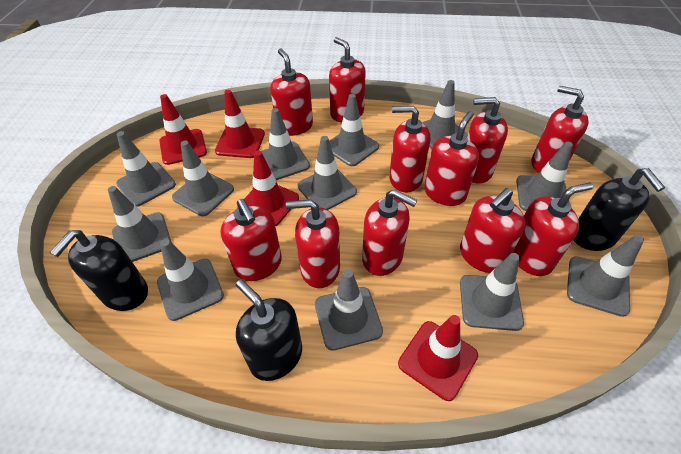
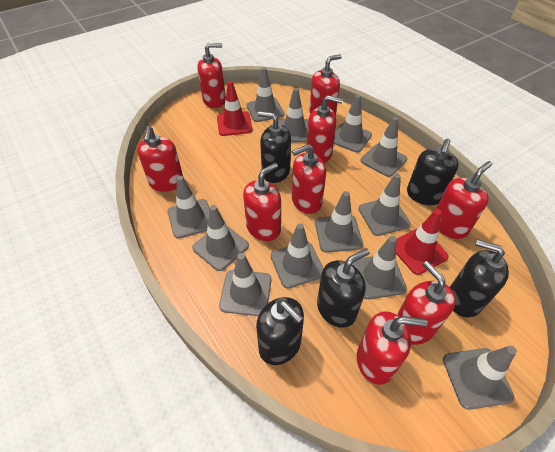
black soap dispenser: 3 -> 5
red soap dispenser: 11 -> 9
red traffic cone: 4 -> 2

